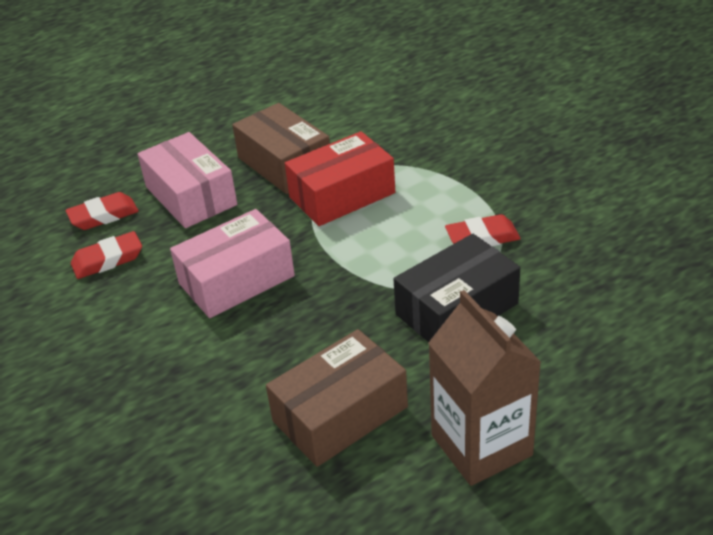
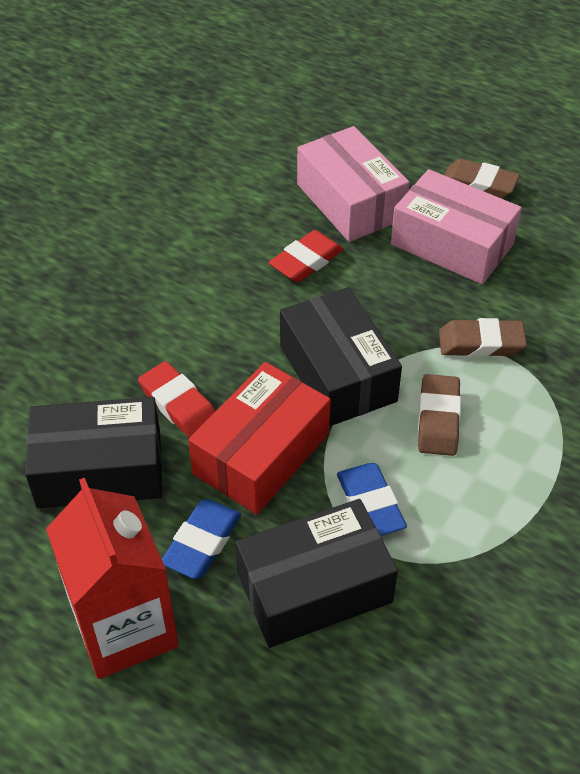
black box: 1 -> 3
blue eraser: 0 -> 2
brown box: 2 -> 0
brown carton: 1 -> 0
brown eraser: 0 -> 3
red carton: 0 -> 1
red eraser: 3 -> 2

